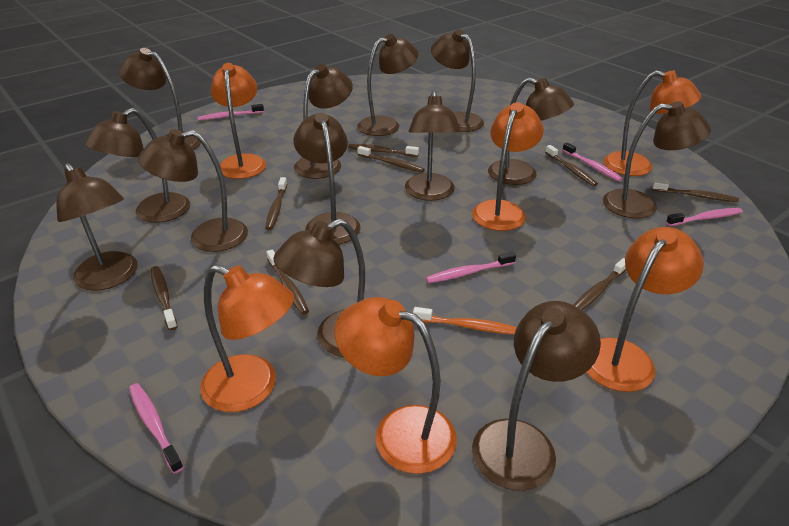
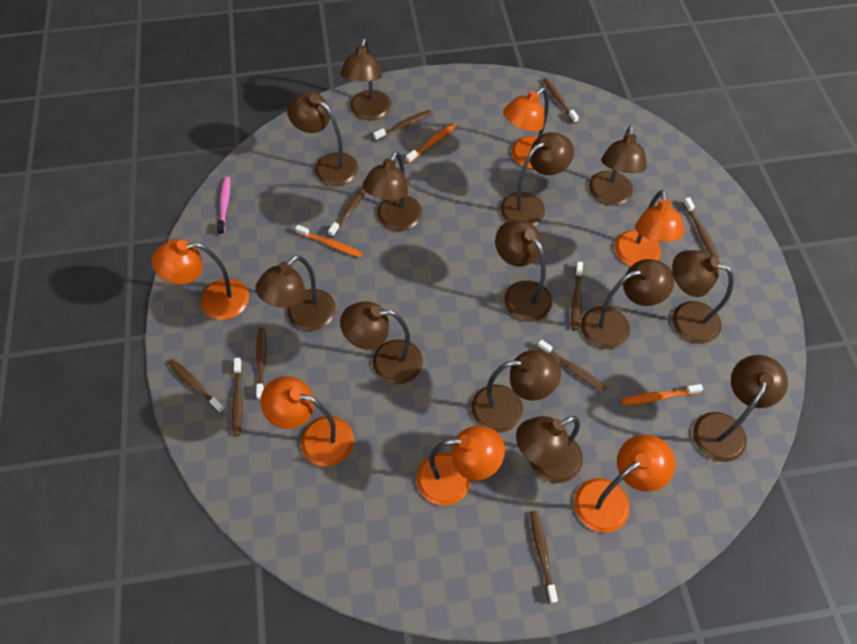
brown toothbrush: 8 -> 10
orange toothbrush: 1 -> 3
pink toothbrush: 5 -> 1

